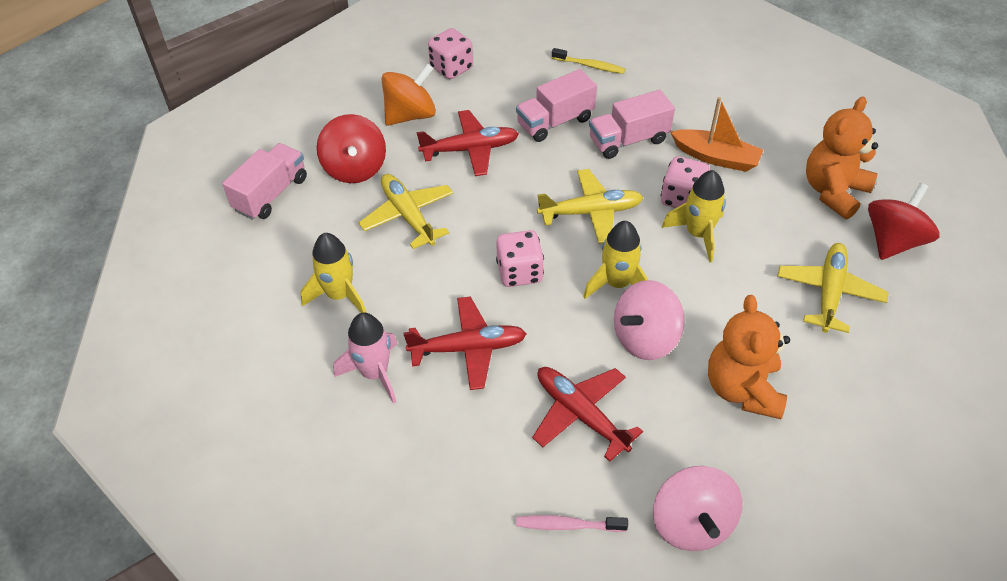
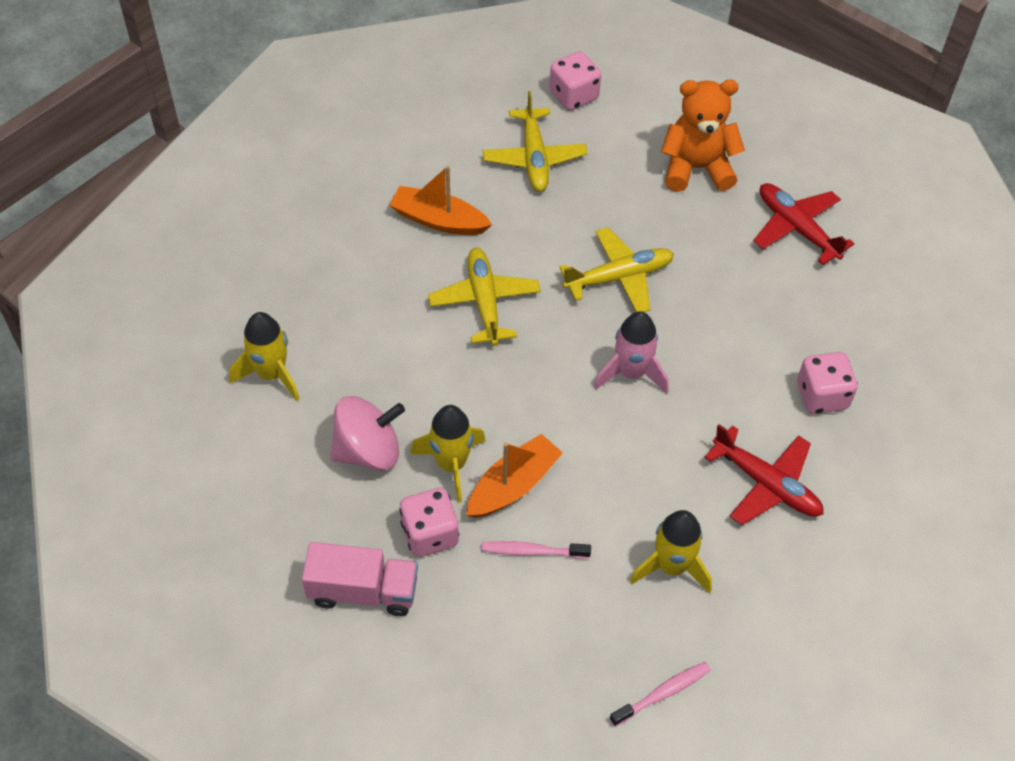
orange boat: 1 -> 2
orange spinning top: 1 -> 0
orange teddy bear: 2 -> 1
pink spinning top: 2 -> 1
pink toothbrush: 1 -> 2
pink truck: 3 -> 1
red plane: 3 -> 2
red spinning top: 2 -> 0
yellow toothbrush: 1 -> 0

